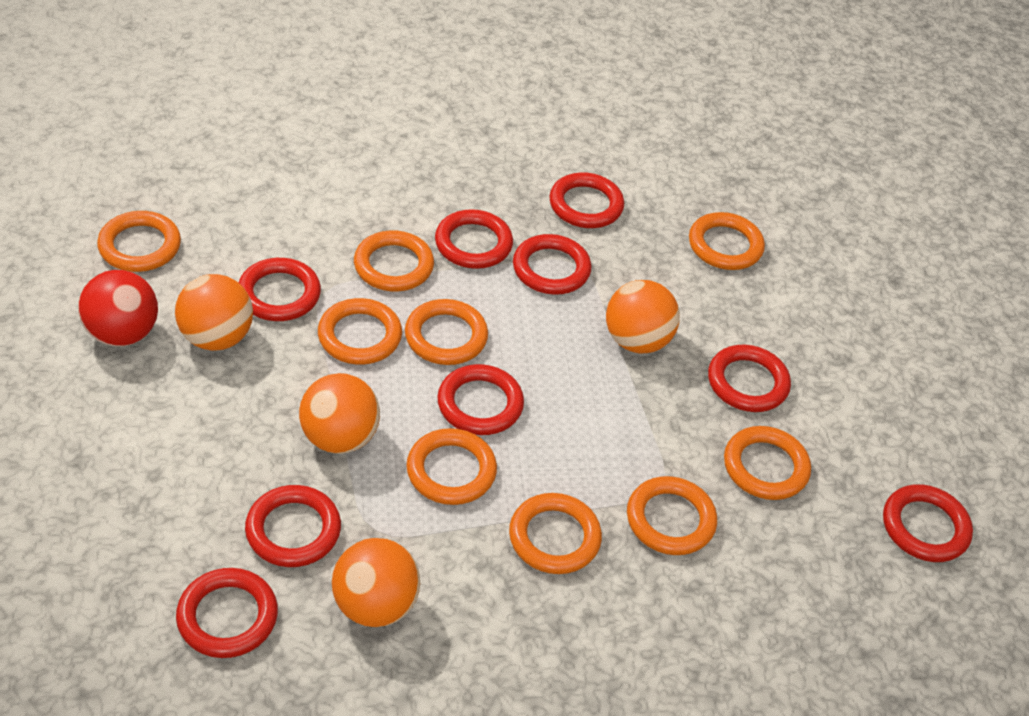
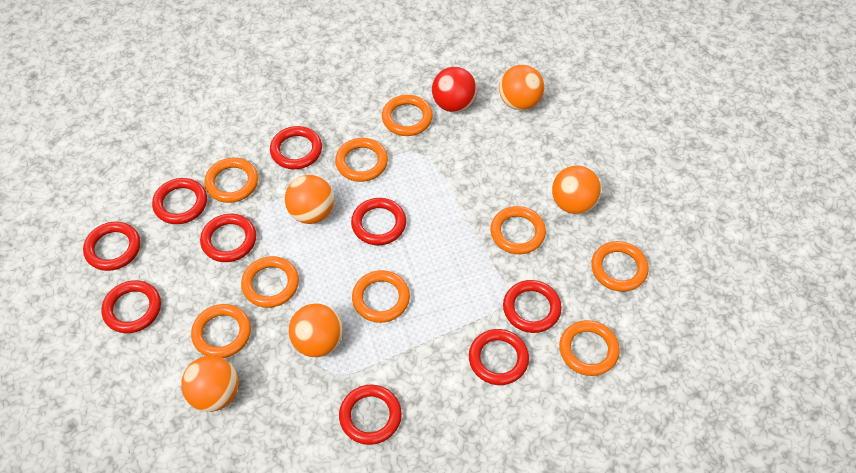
orange ball: 4 -> 5

